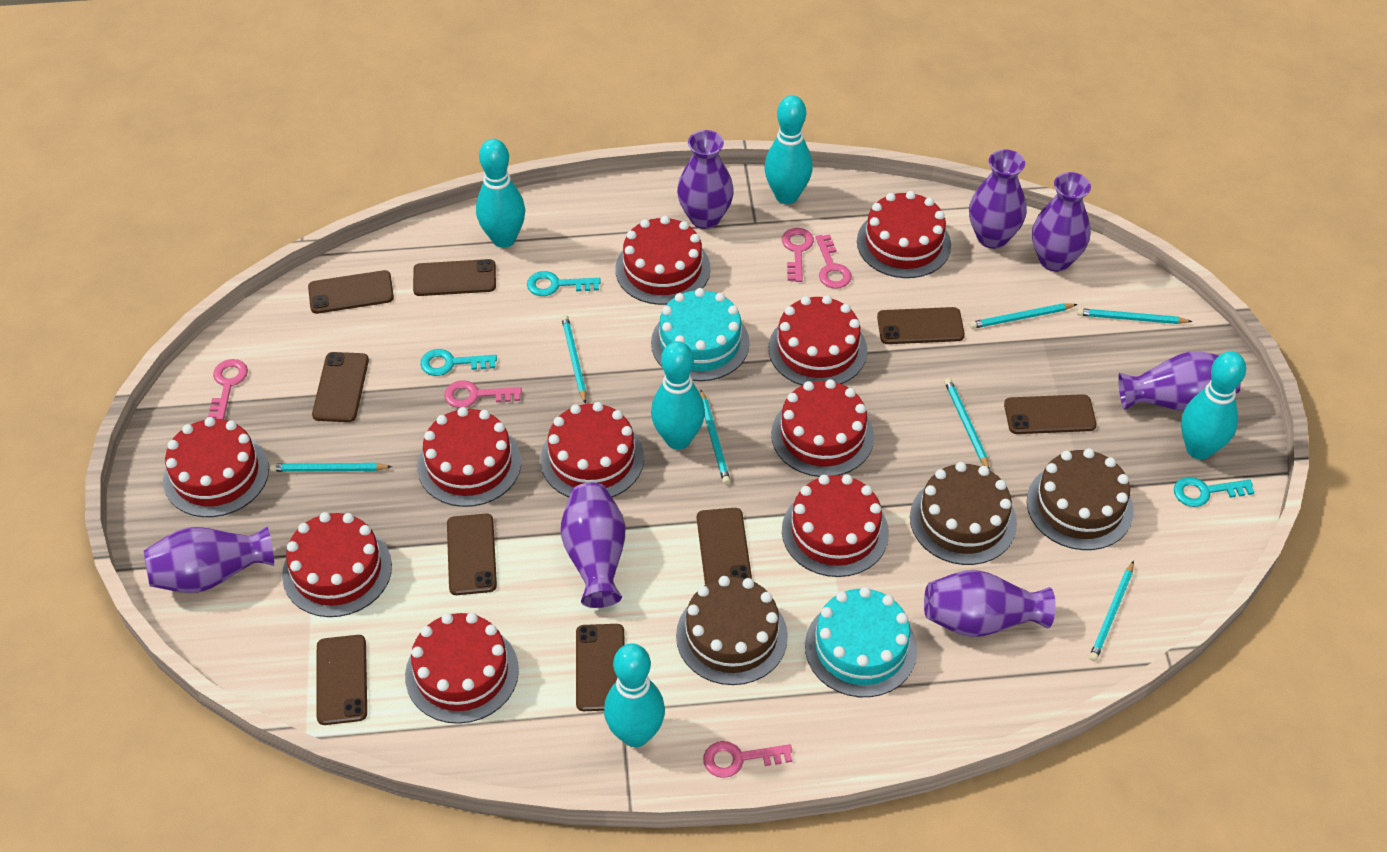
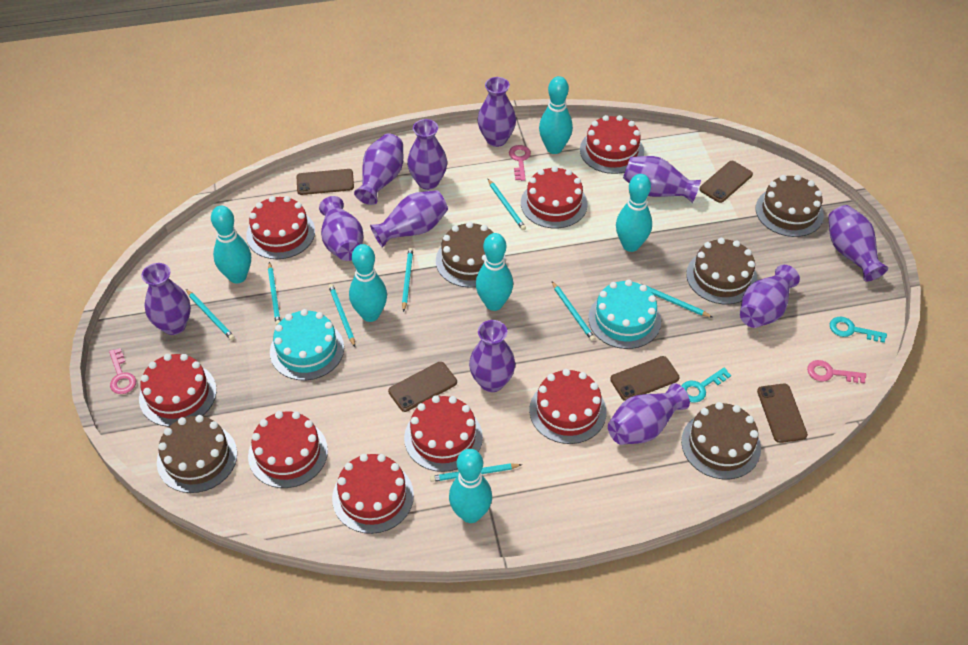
brown cake: 3 -> 5
brown phone: 9 -> 5
pink key: 5 -> 3
purple vase: 7 -> 11
red cake: 10 -> 8
turquoise bowling pin: 5 -> 6
turquoise key: 3 -> 2
turquoise pencil: 7 -> 8

